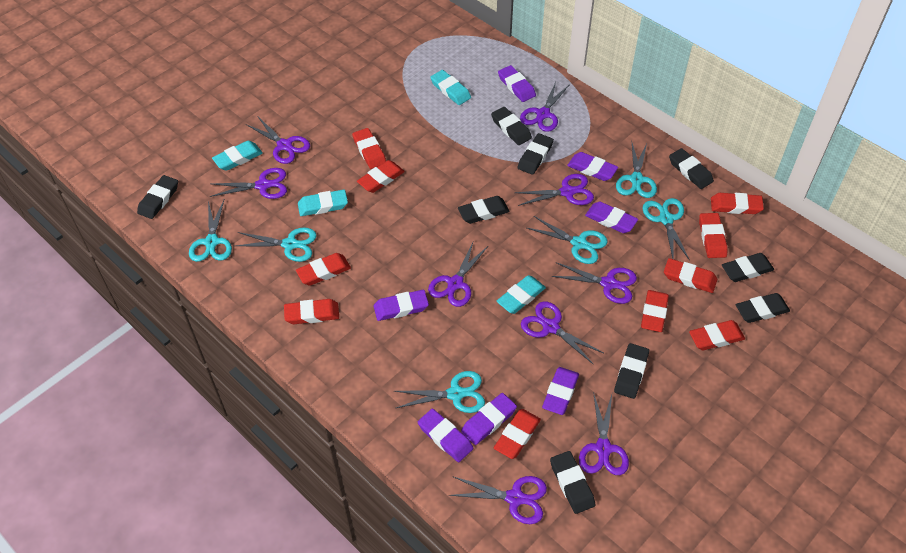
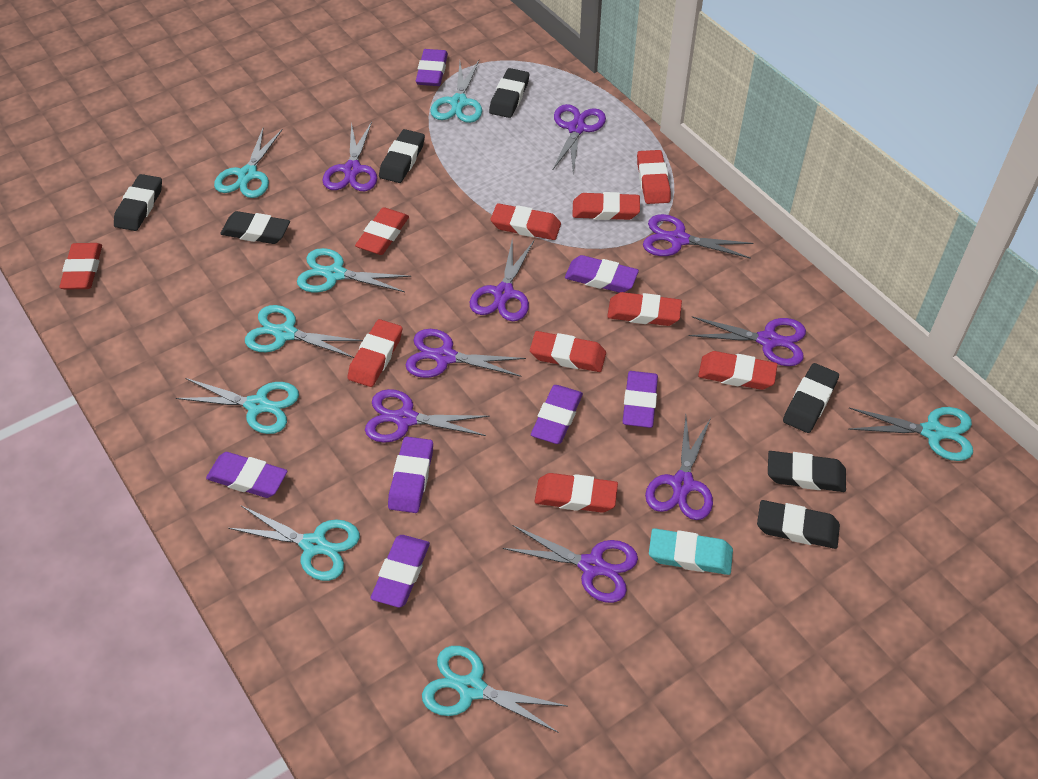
black eraser: 9 -> 7
turquoise eraser: 4 -> 1
turquoise scissors: 6 -> 8

